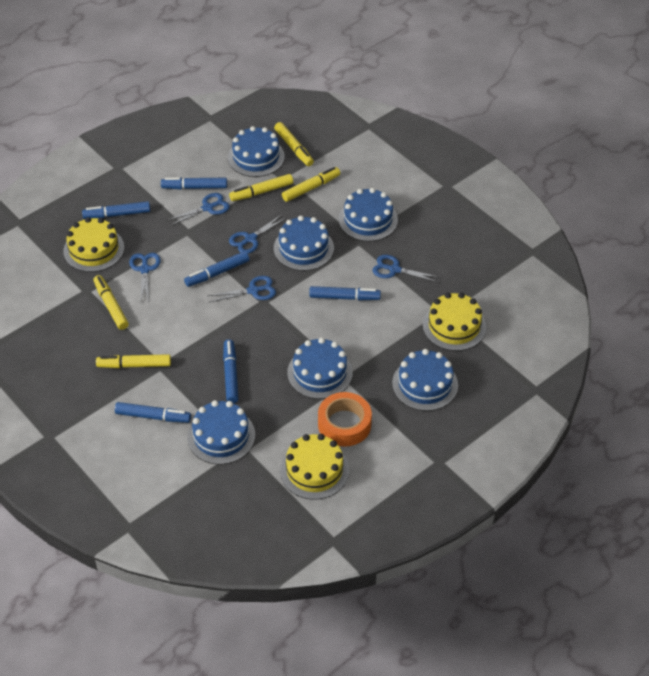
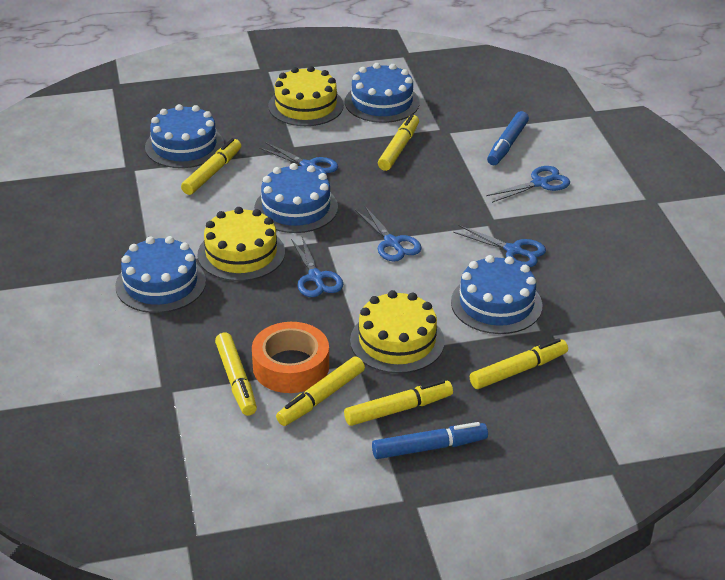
blue cake: 6 -> 5
blue marker: 6 -> 2
yellow marker: 5 -> 6

